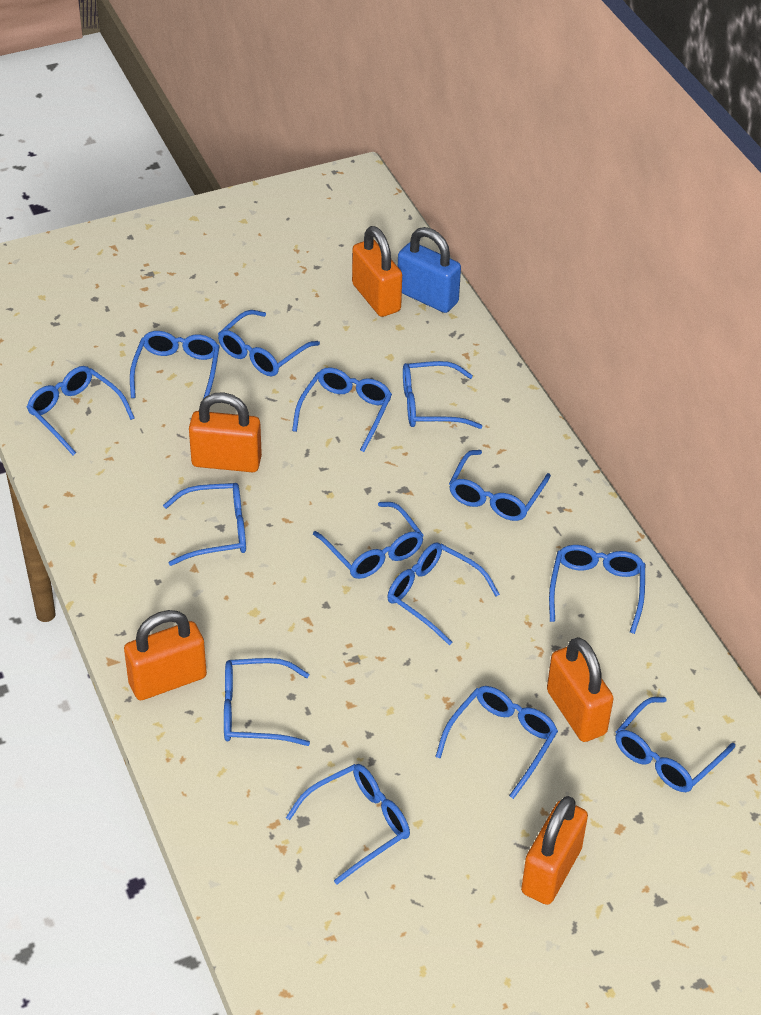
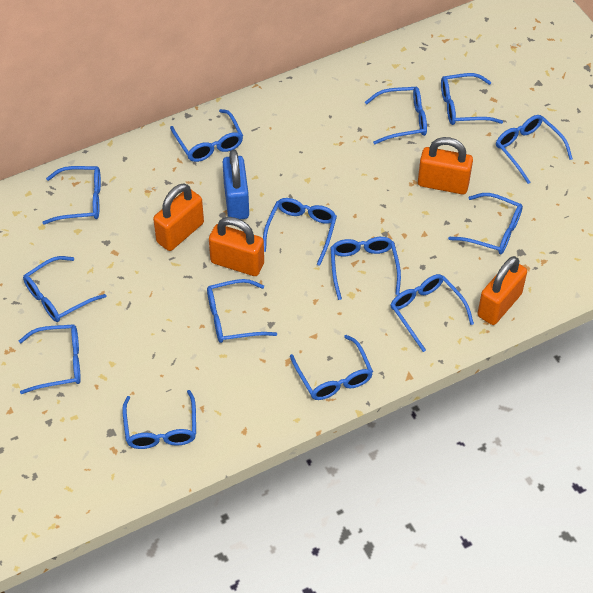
orange padlock: 5 -> 4

